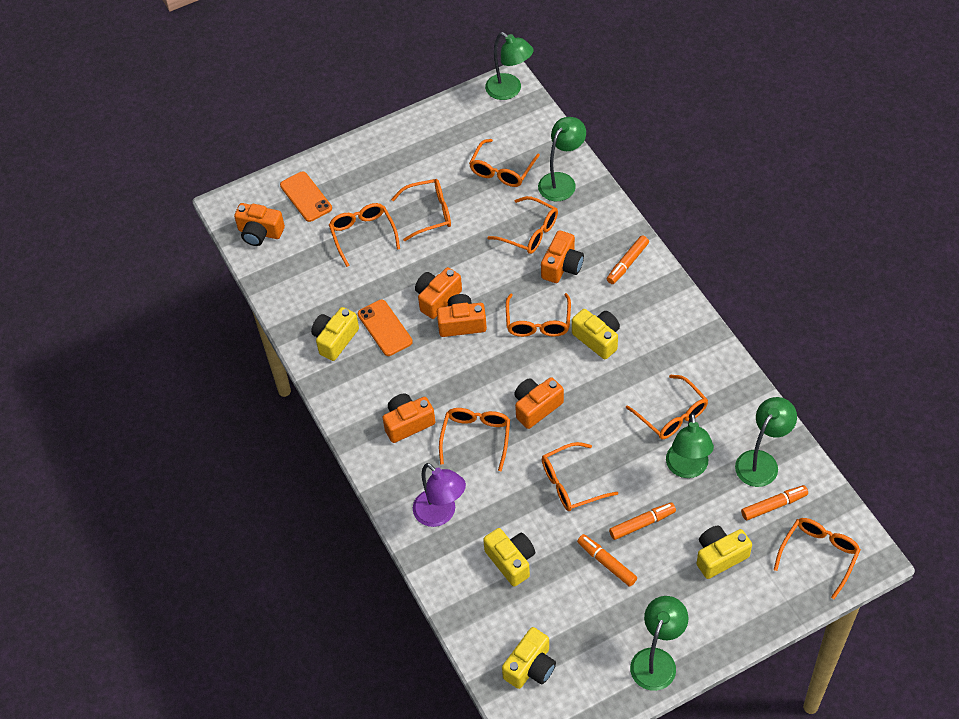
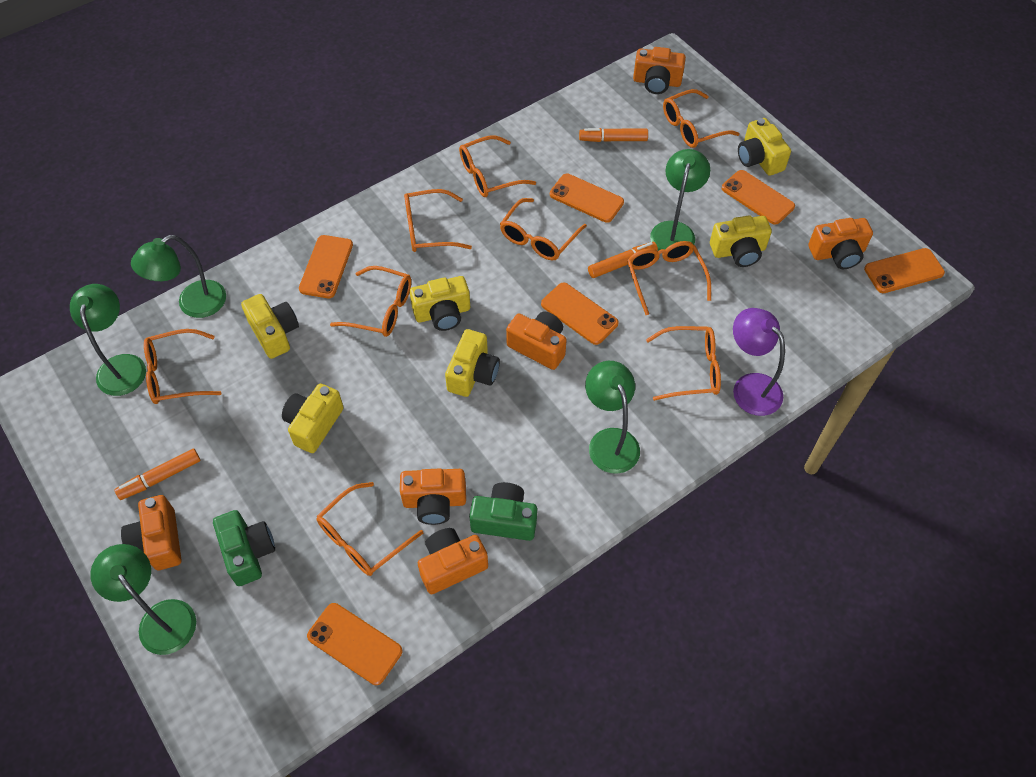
green camera: 0 -> 2
orange marker: 4 -> 3
orange phone: 2 -> 6
yellow camera: 5 -> 6

